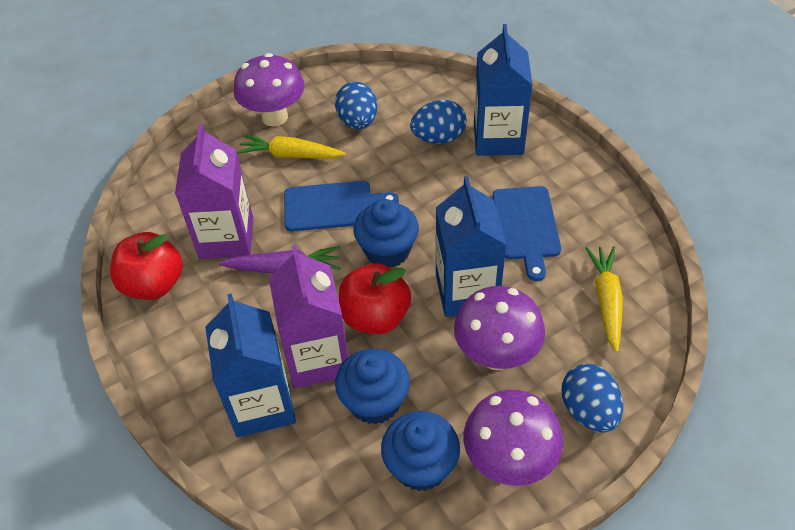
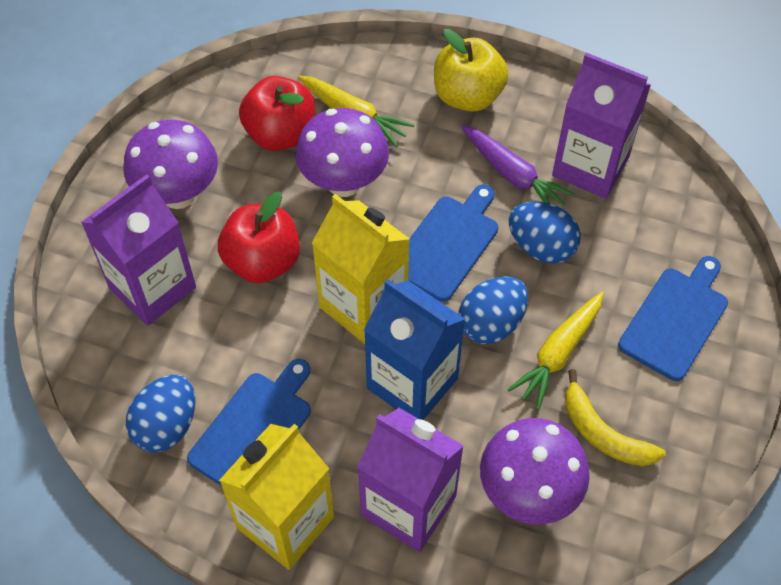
blue carton: 3 -> 1
blue cupcake: 3 -> 0
blue cutting board: 2 -> 3
purple carton: 2 -> 3
yellow apple: 0 -> 1
yellow banana: 0 -> 1
yellow carton: 0 -> 2

